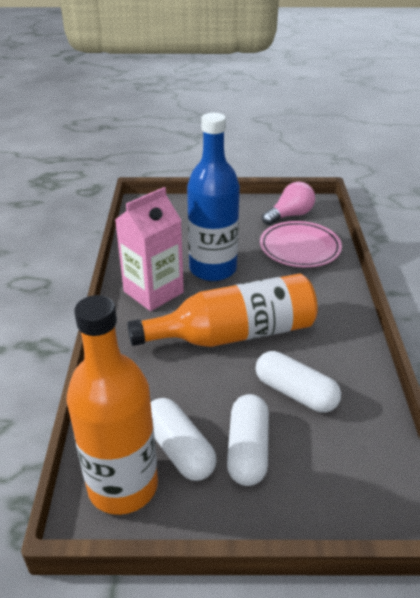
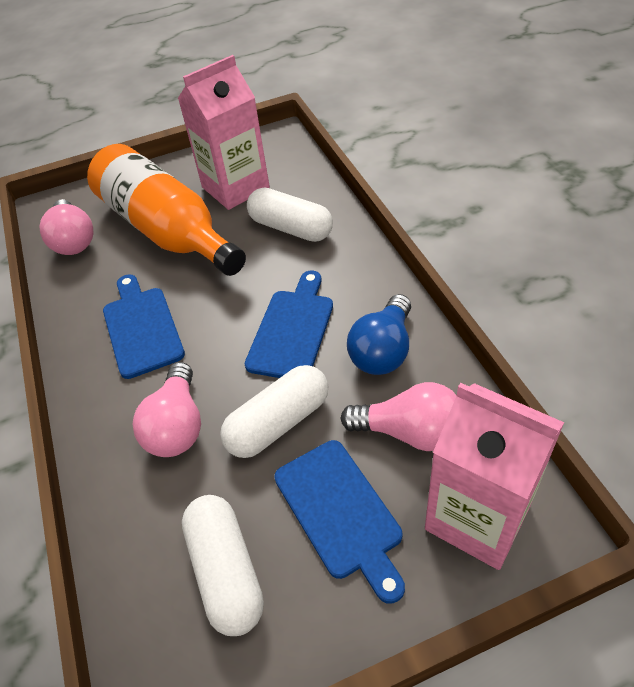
blue bottle: 1 -> 0
blue cutting board: 0 -> 3
blue light bulb: 0 -> 1
orange bottle: 2 -> 1
pink carton: 1 -> 2
pink light bulb: 1 -> 3
pink plate: 1 -> 0

